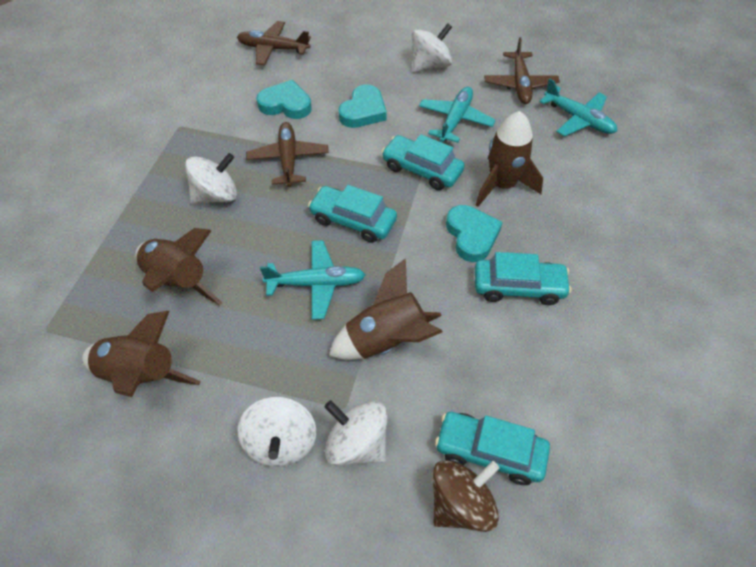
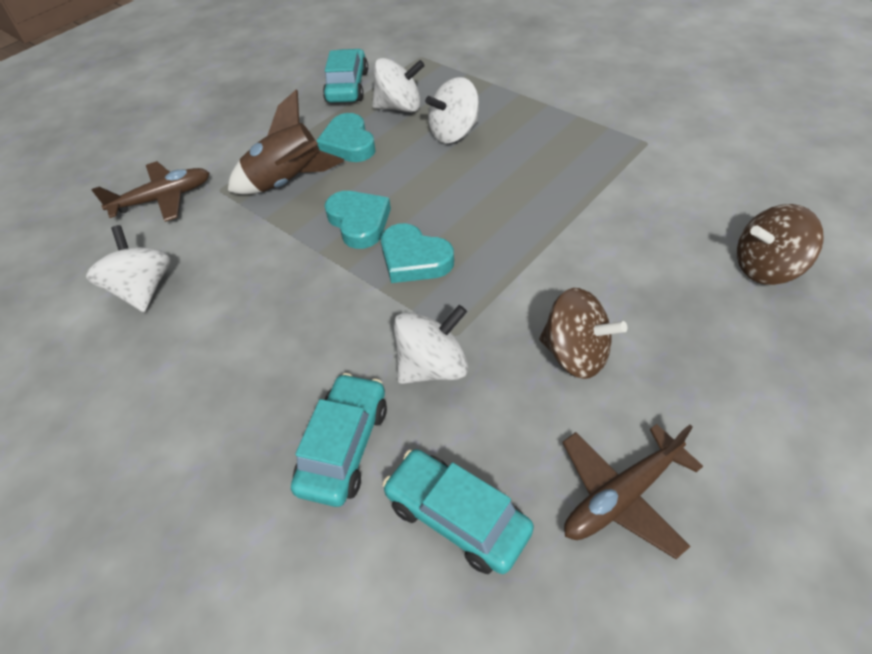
brown plane: 3 -> 2
brown rocket: 4 -> 1
brown spinning top: 1 -> 2
turquoise car: 4 -> 3
turquoise plane: 3 -> 0

